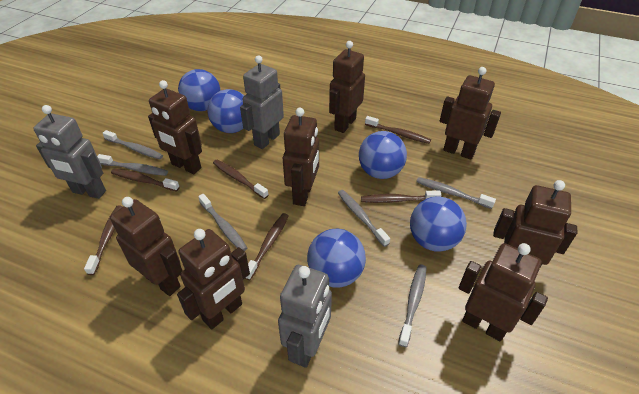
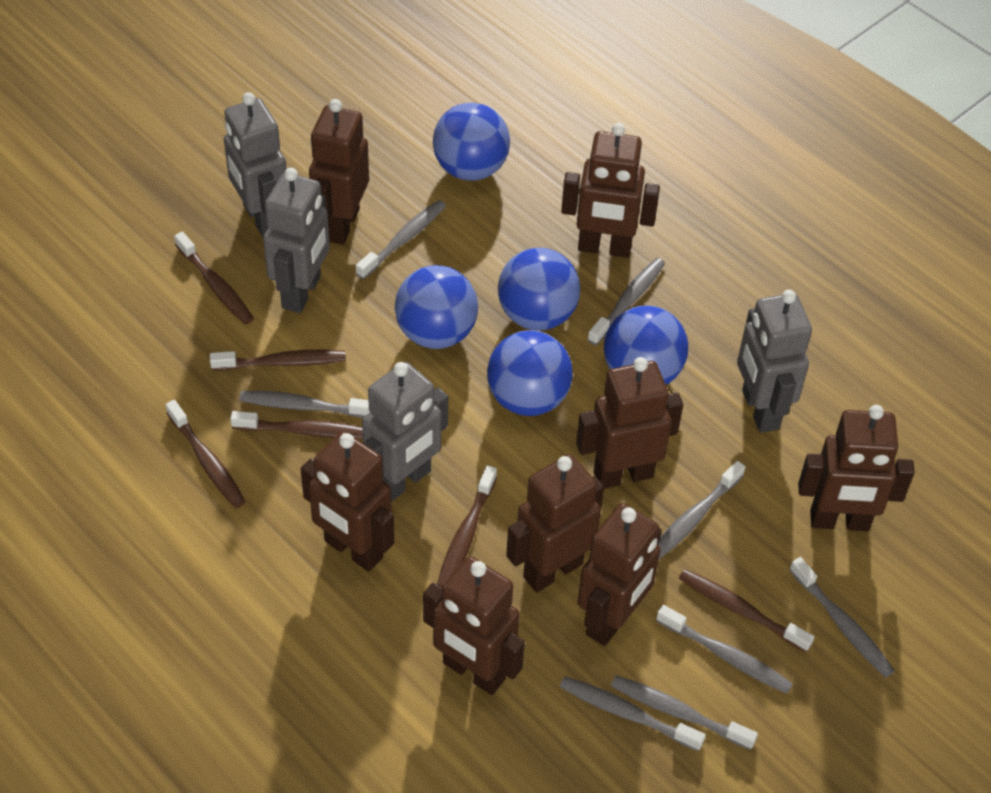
grey robot: 3 -> 4
grey toothbrush: 6 -> 8

